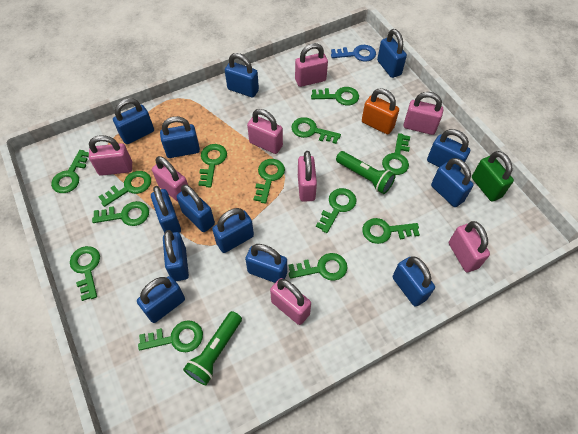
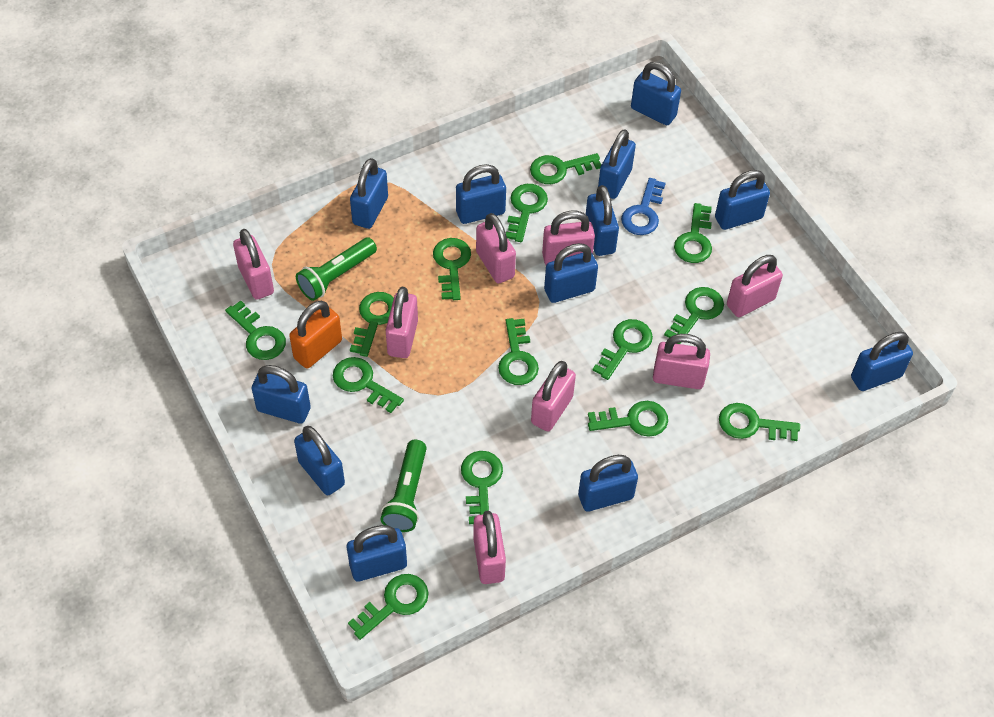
blue padlock: 13 -> 12
green key: 13 -> 14
green padlock: 1 -> 0

